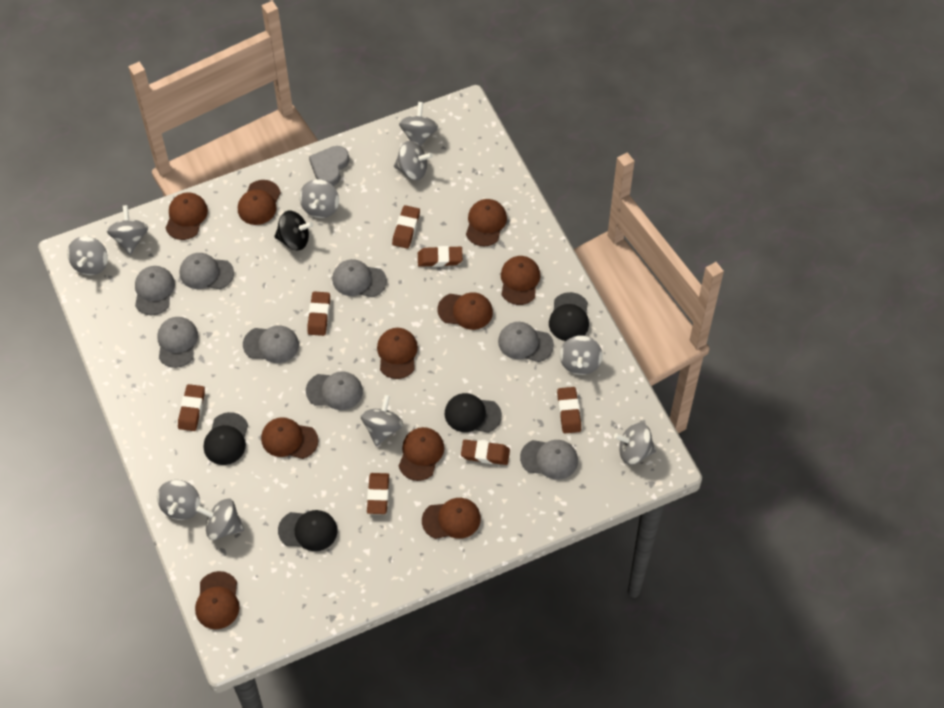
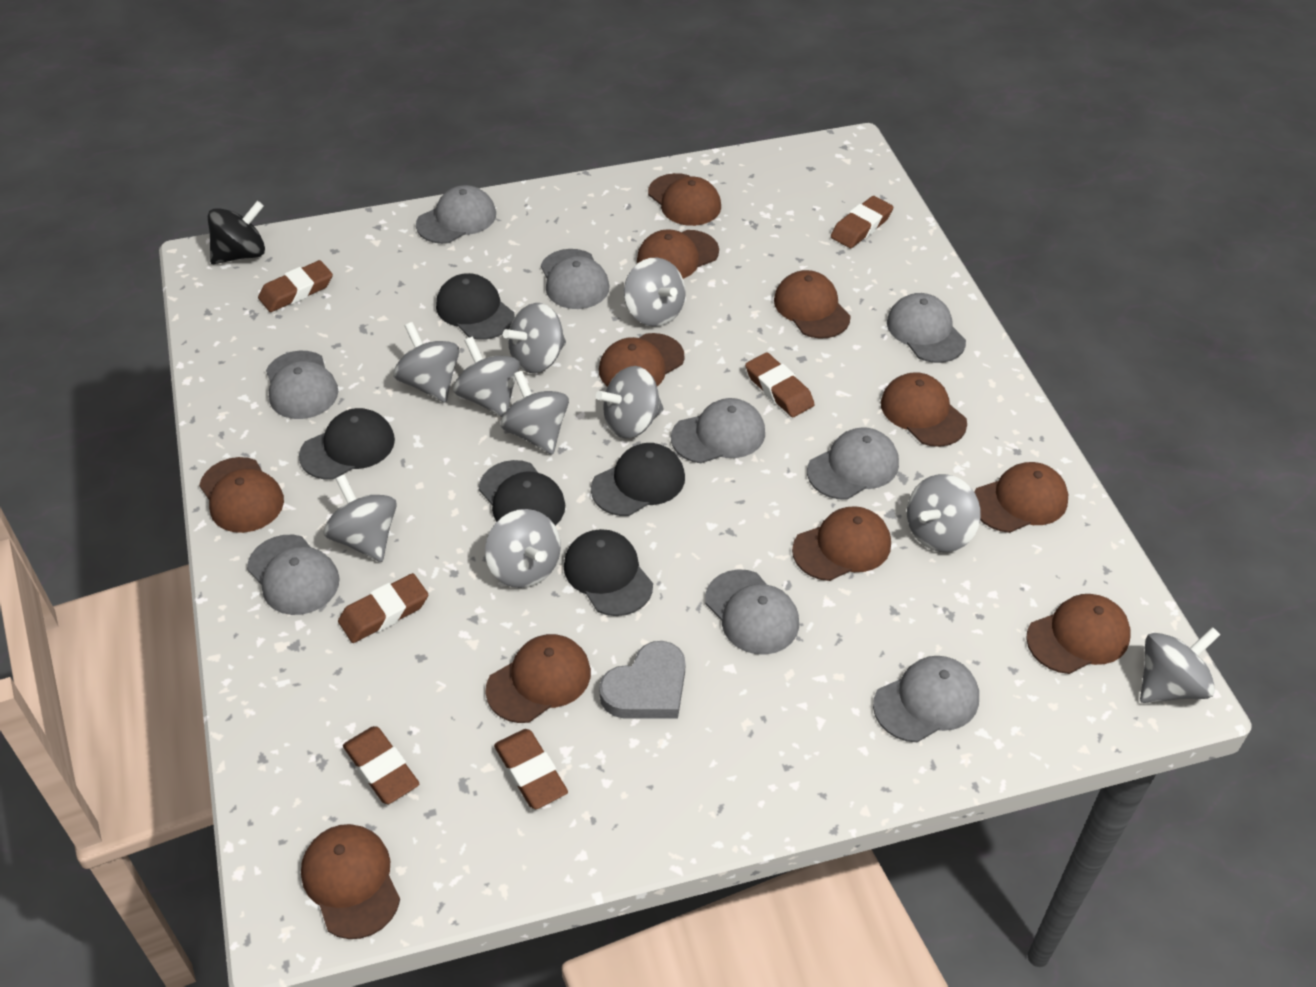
black cap: 4 -> 5
brown cap: 10 -> 11
brown eraser: 7 -> 6
grey cap: 8 -> 9

